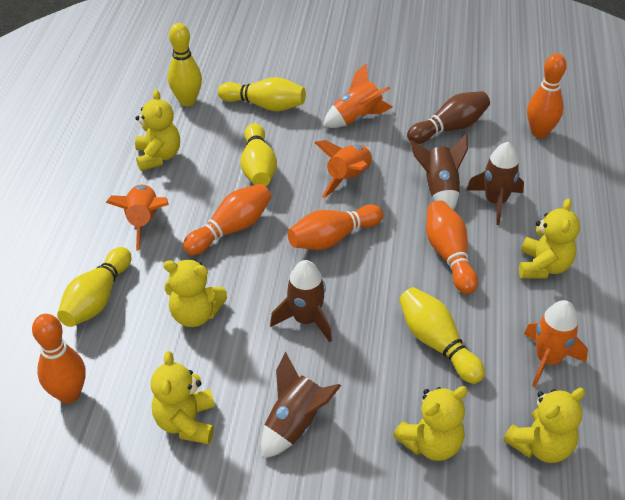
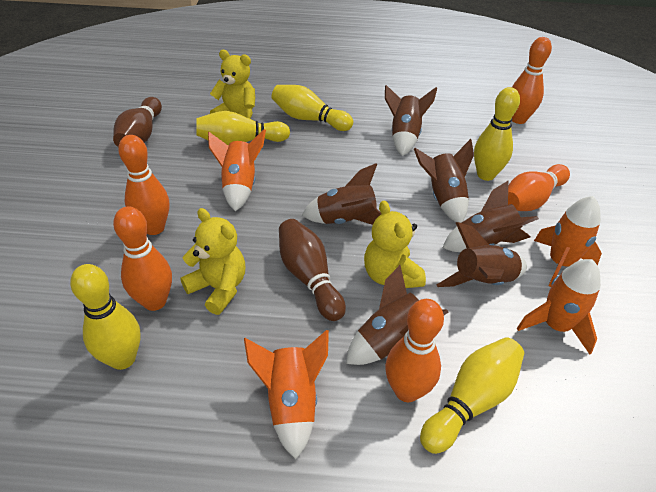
brown bowling pin: 1 -> 2
brown rocket: 4 -> 6
yellow teddy bear: 6 -> 3

